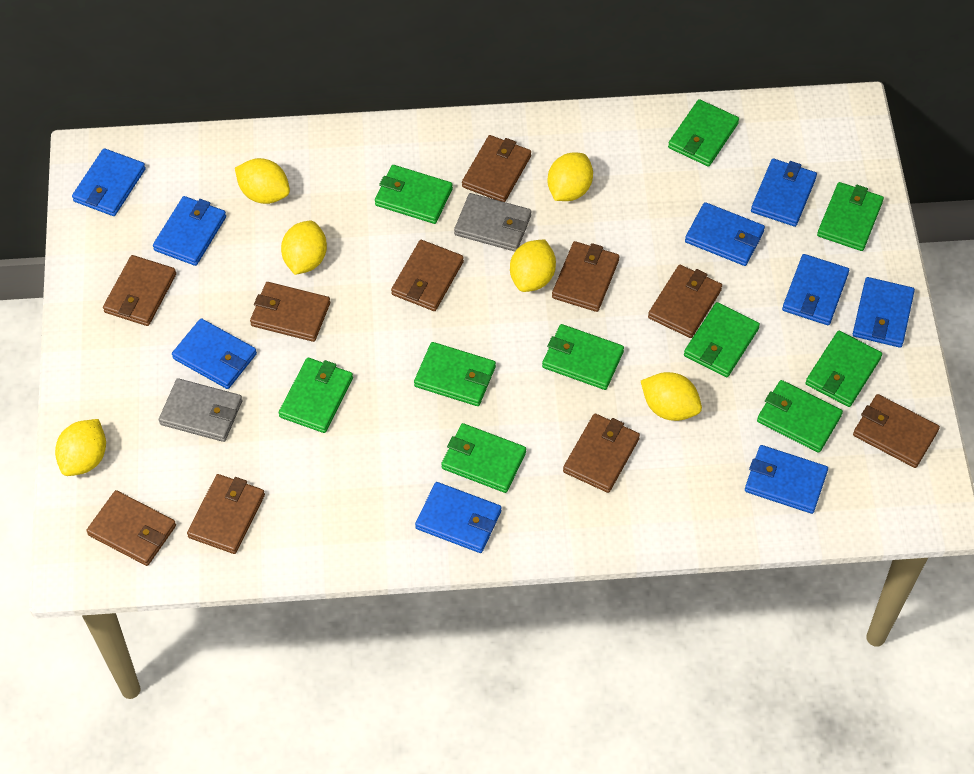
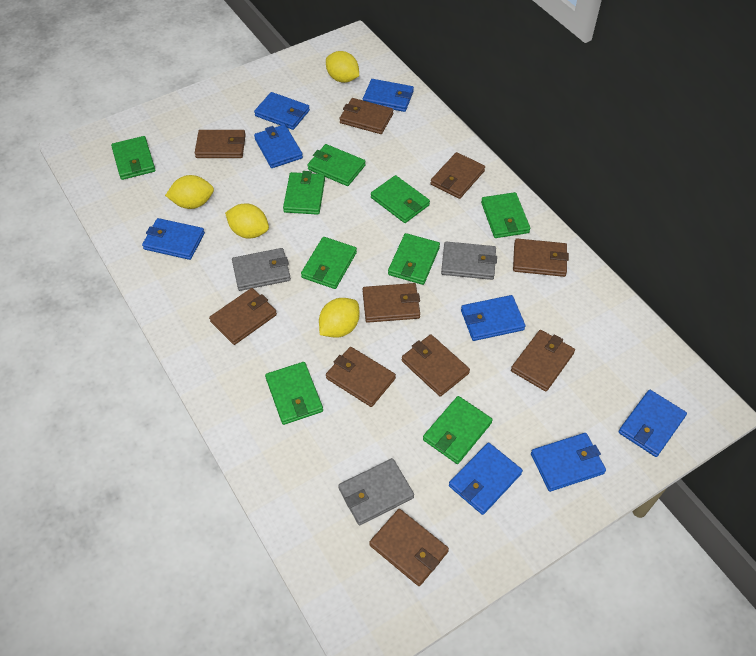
blue wallet: 9 -> 8
green wallet: 10 -> 9
grey wallet: 2 -> 3
yellow lemon: 6 -> 4

